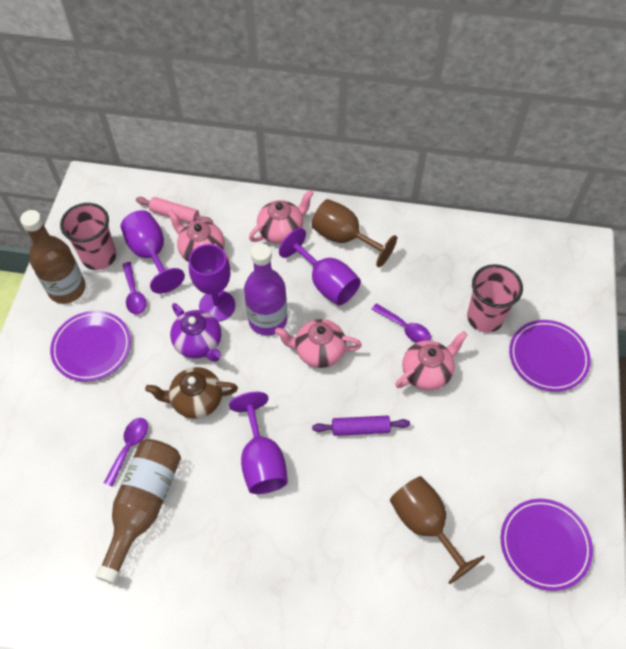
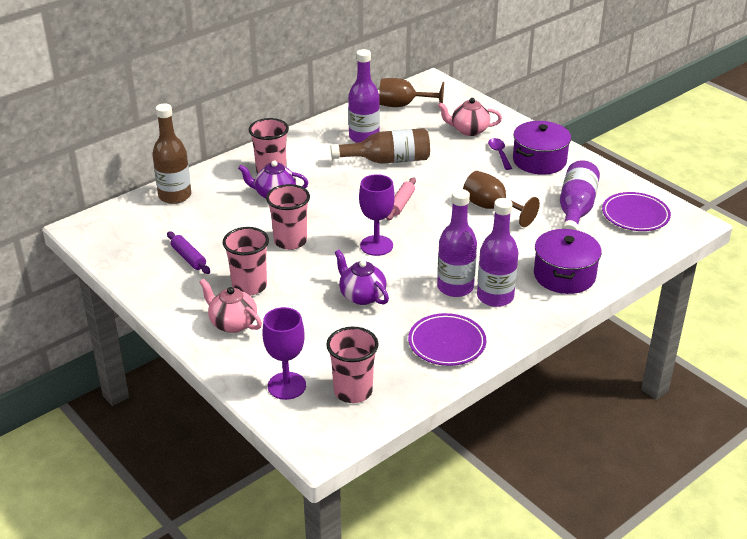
brown teapot: 1 -> 0
pink cup: 2 -> 4
pink teapot: 4 -> 2
purple bottle: 1 -> 4
purple goblet: 4 -> 2
purple plate: 3 -> 2
purple pot: 0 -> 2
purple spoon: 3 -> 1
purple teapot: 1 -> 2

